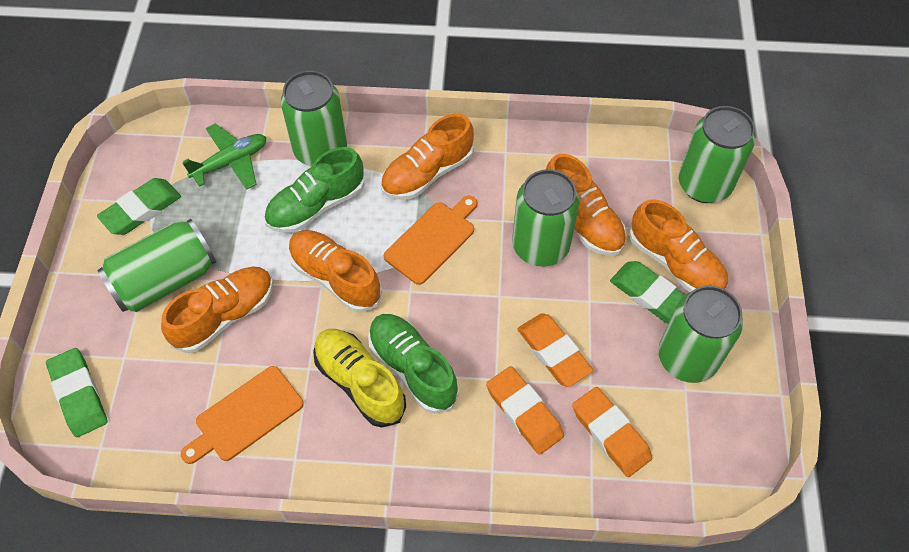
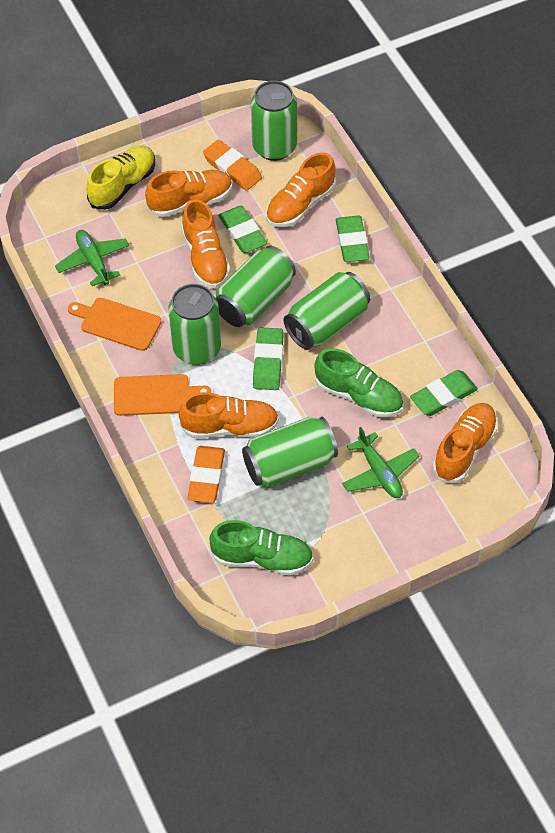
green eraser: 3 -> 4
green plane: 1 -> 2
orange eraser: 3 -> 2

